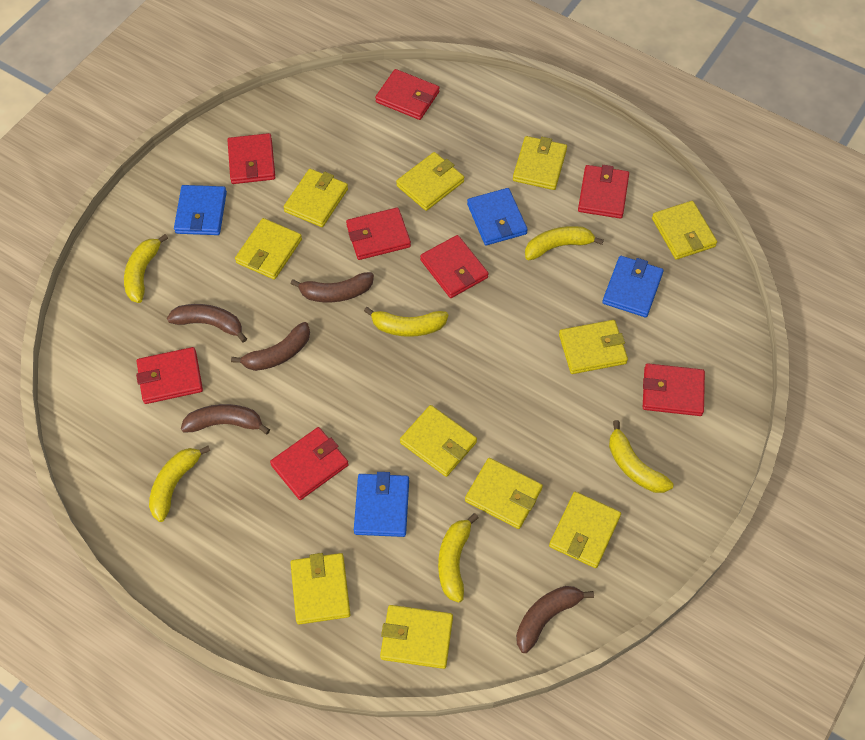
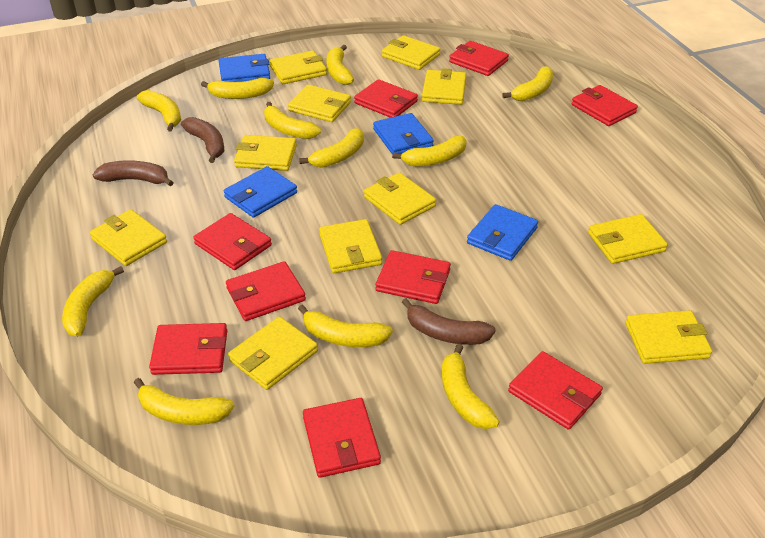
brown banana: 5 -> 3
red wallet: 8 -> 9
yellow banana: 6 -> 11

